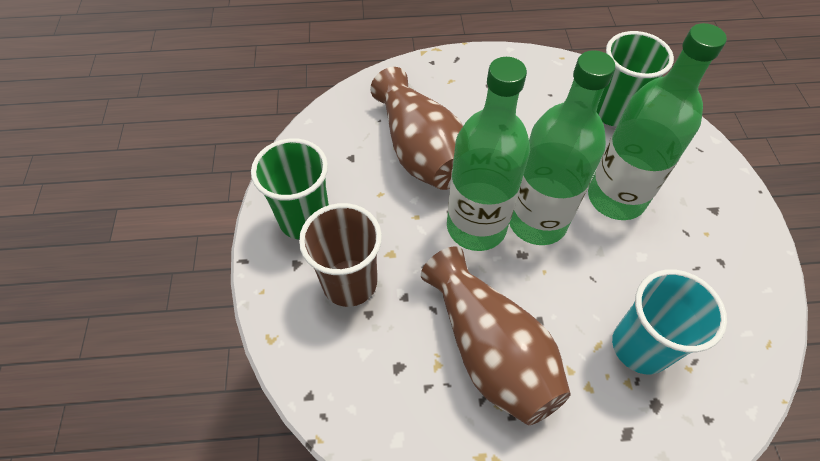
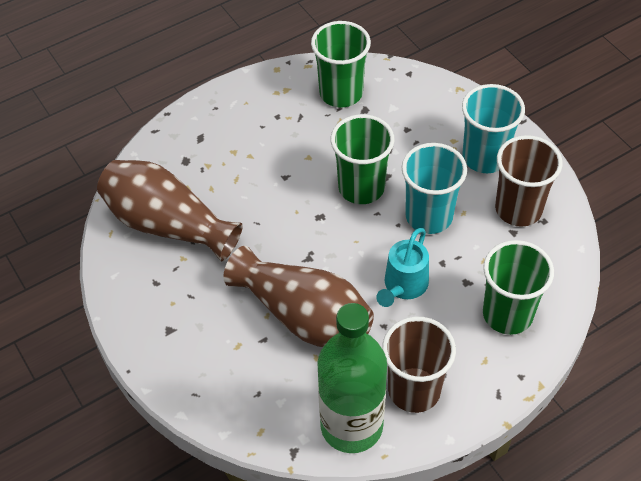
brown cup: 1 -> 2
green bottle: 3 -> 1
green cup: 2 -> 3
turquoise cup: 1 -> 2
turquoise watering can: 0 -> 1

